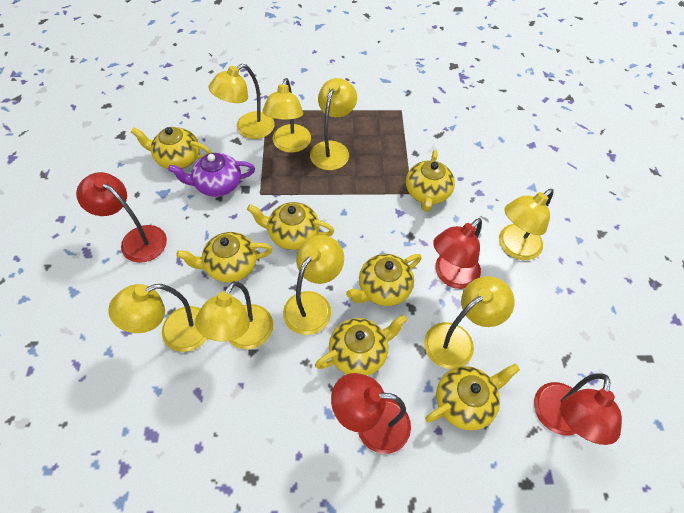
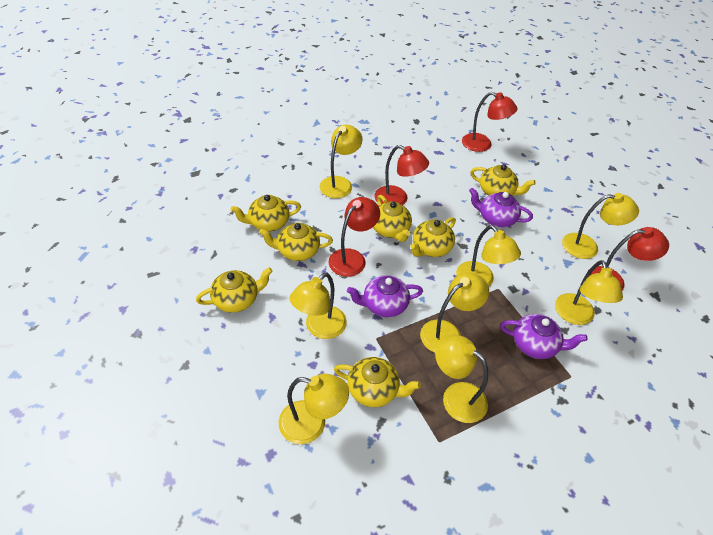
purple teapot: 1 -> 3

